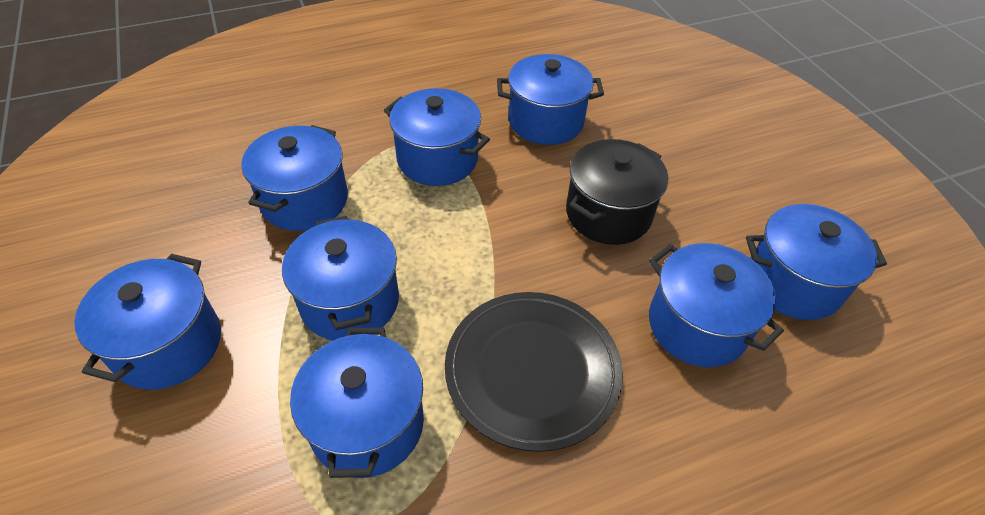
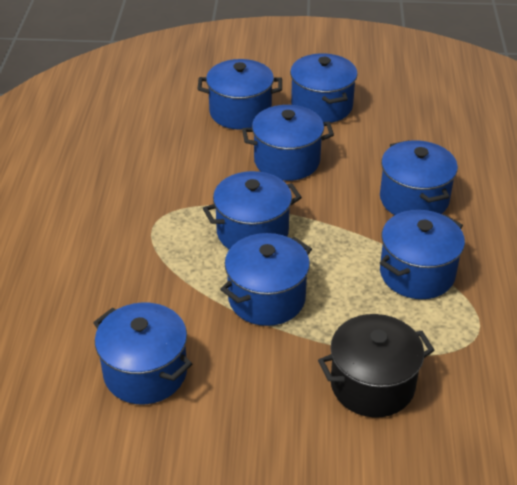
black plate: 1 -> 0

